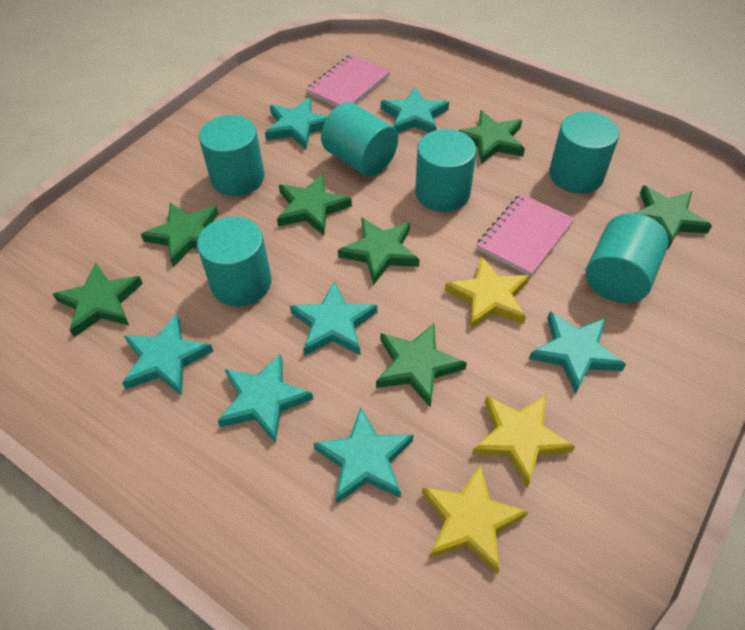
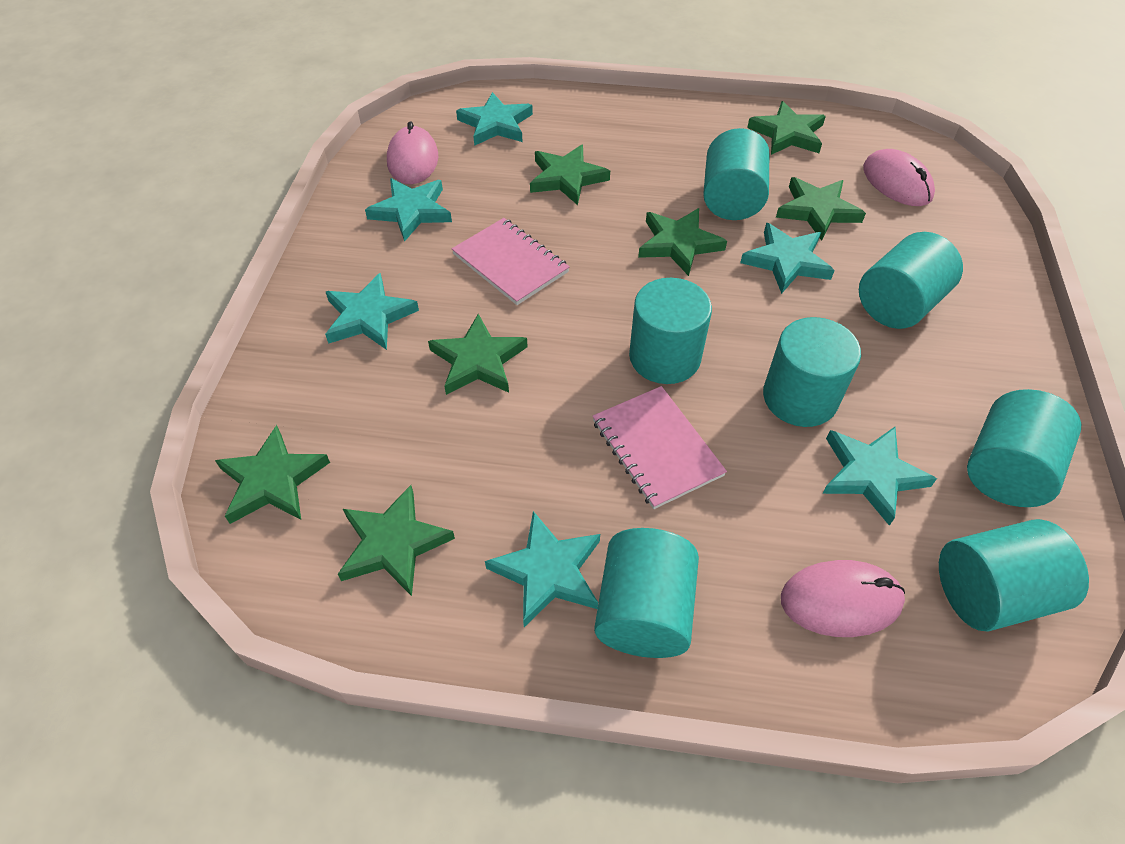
pink mouse: 0 -> 3
turquoise cylinder: 6 -> 7
turquoise star: 7 -> 6
yellow star: 3 -> 0

